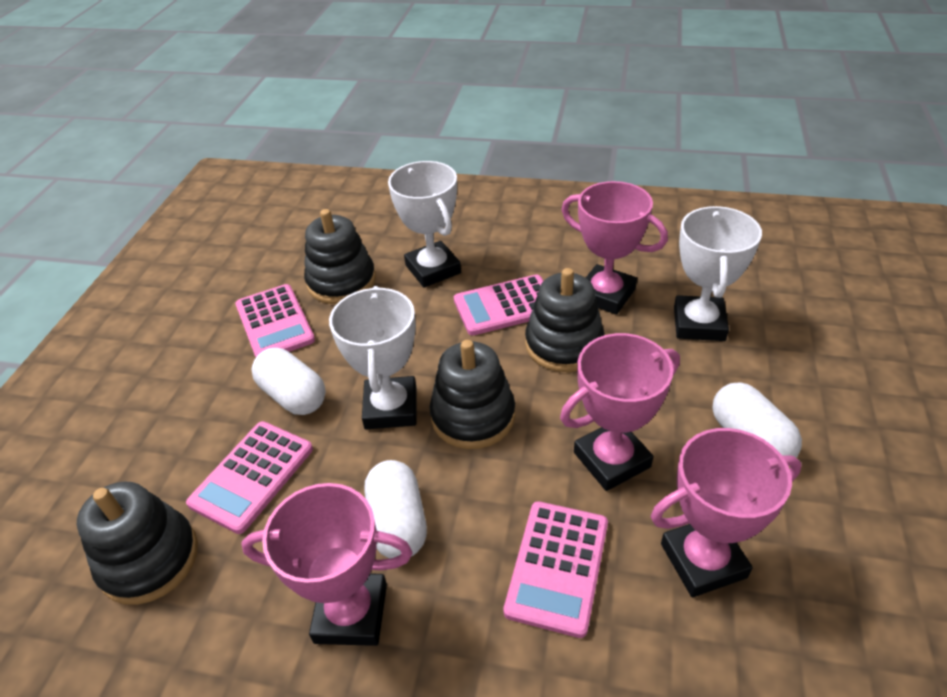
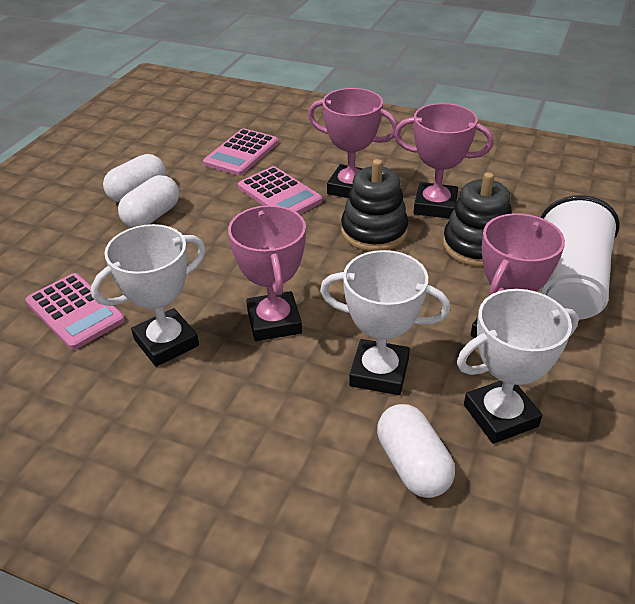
black stacking toy: 4 -> 2
pink calculator: 4 -> 3
white cup: 0 -> 1

